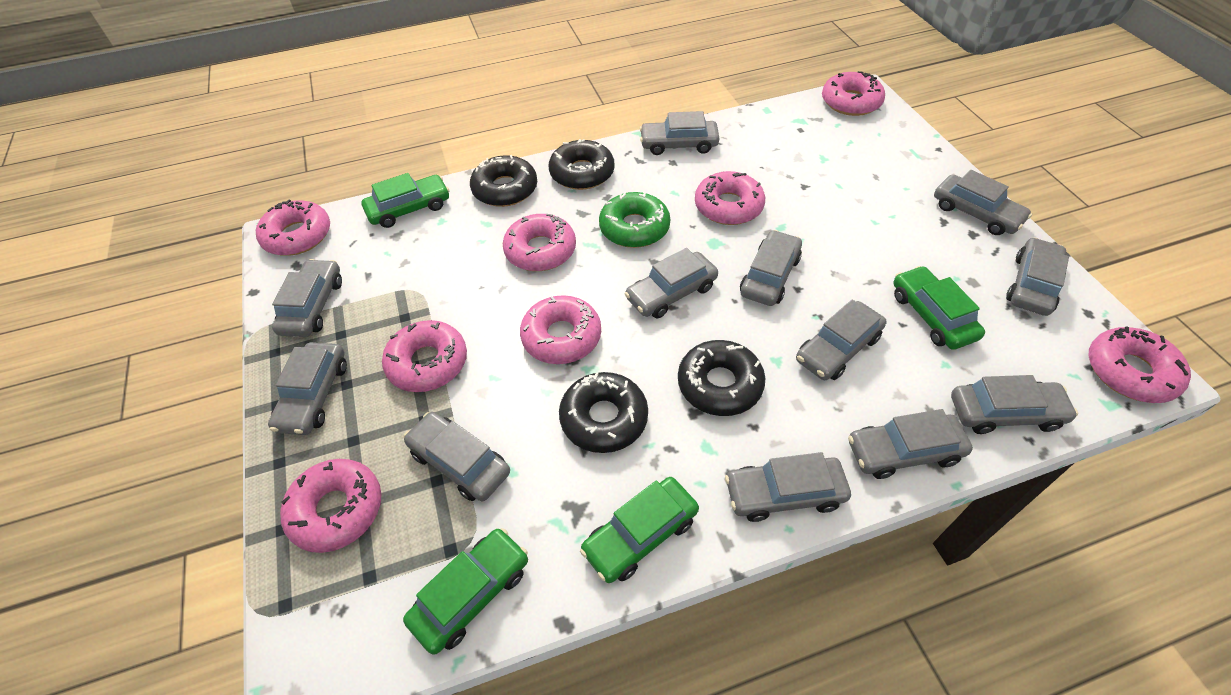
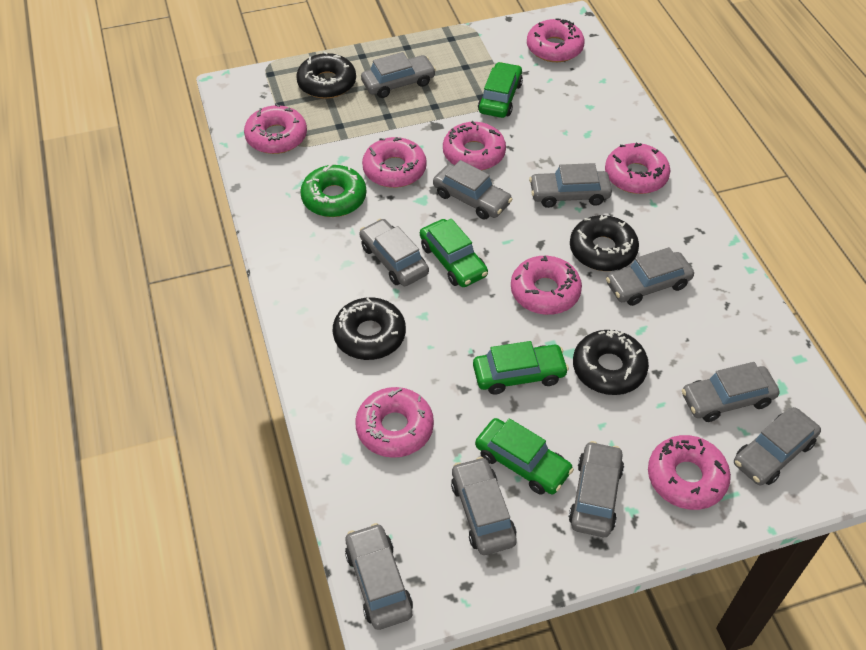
grey car: 12 -> 10

